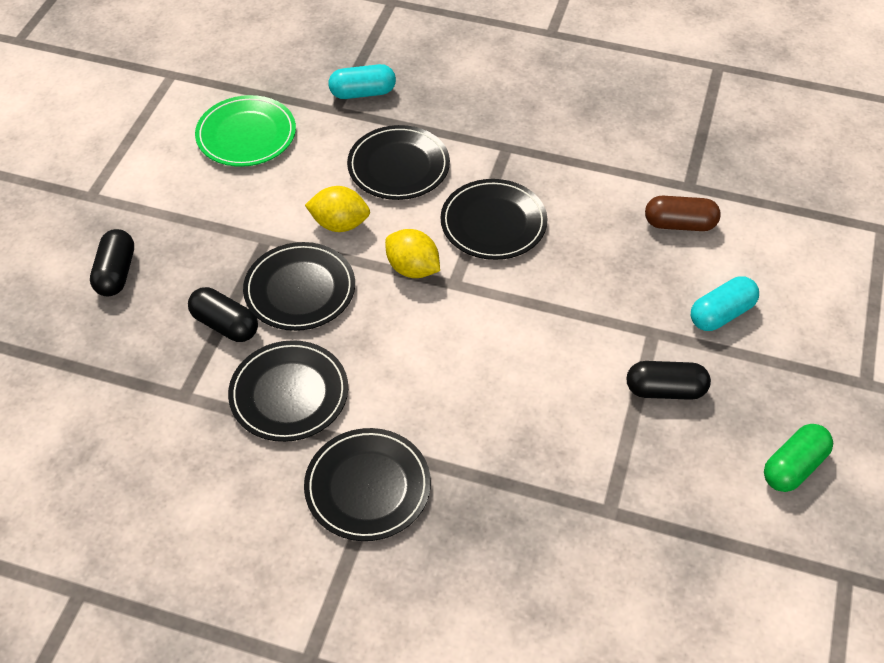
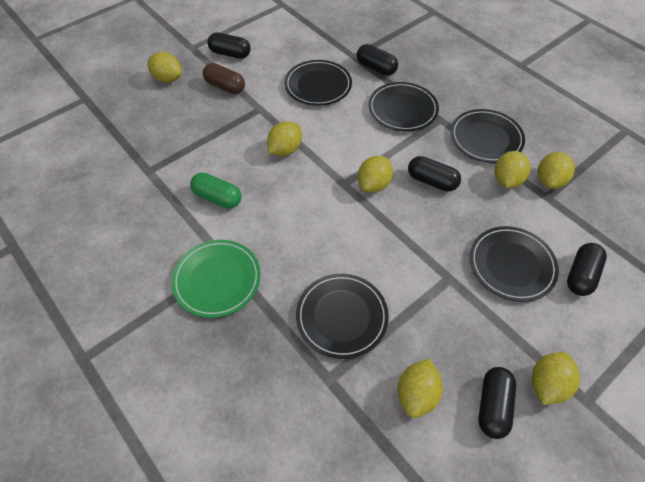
black capsule: 3 -> 5
turquoise capsule: 2 -> 0
yellow lemon: 2 -> 7

